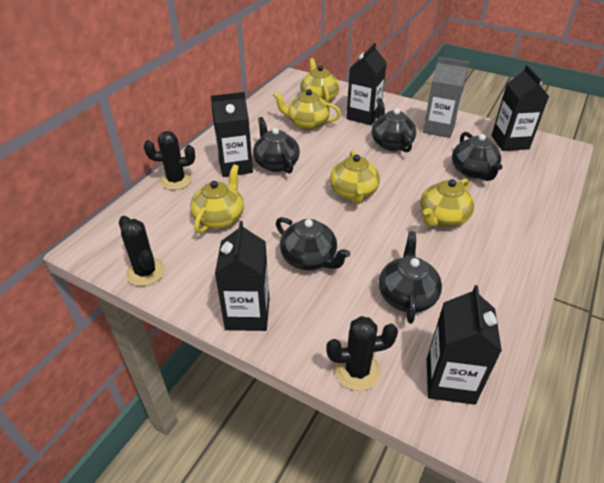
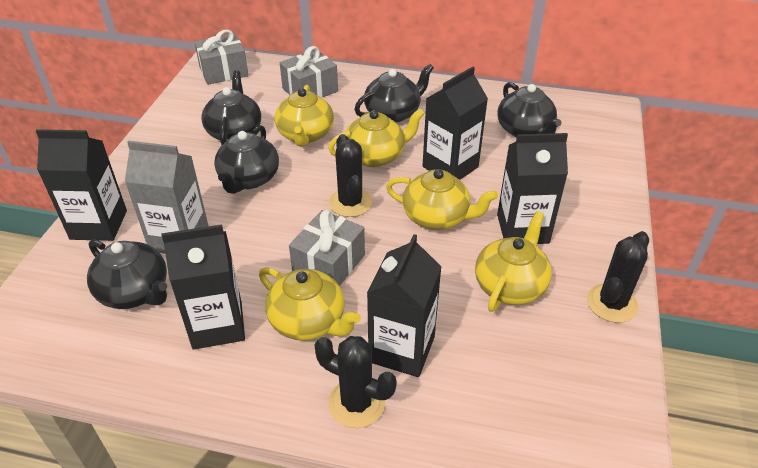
grey gift: 0 -> 3

